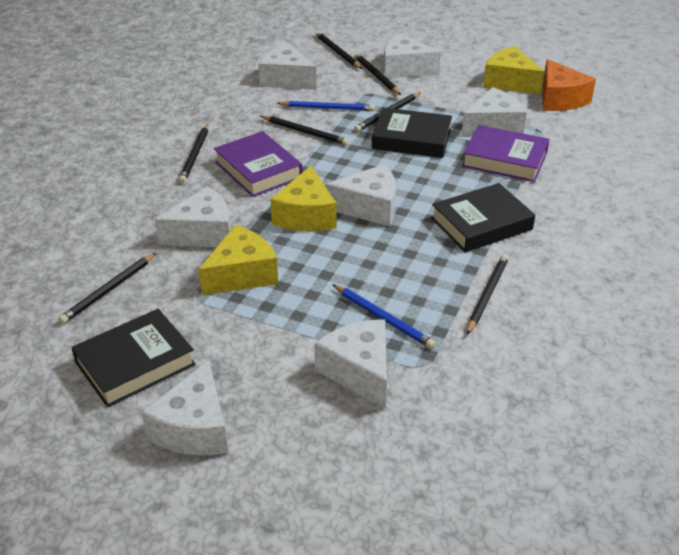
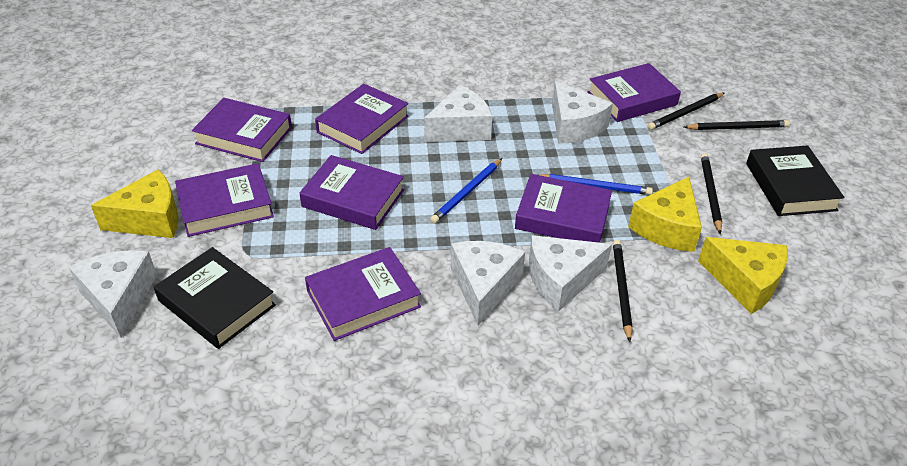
black book: 3 -> 2
black pencil: 7 -> 4
orange cheese: 1 -> 0
purple book: 2 -> 7
white cheese: 7 -> 5

